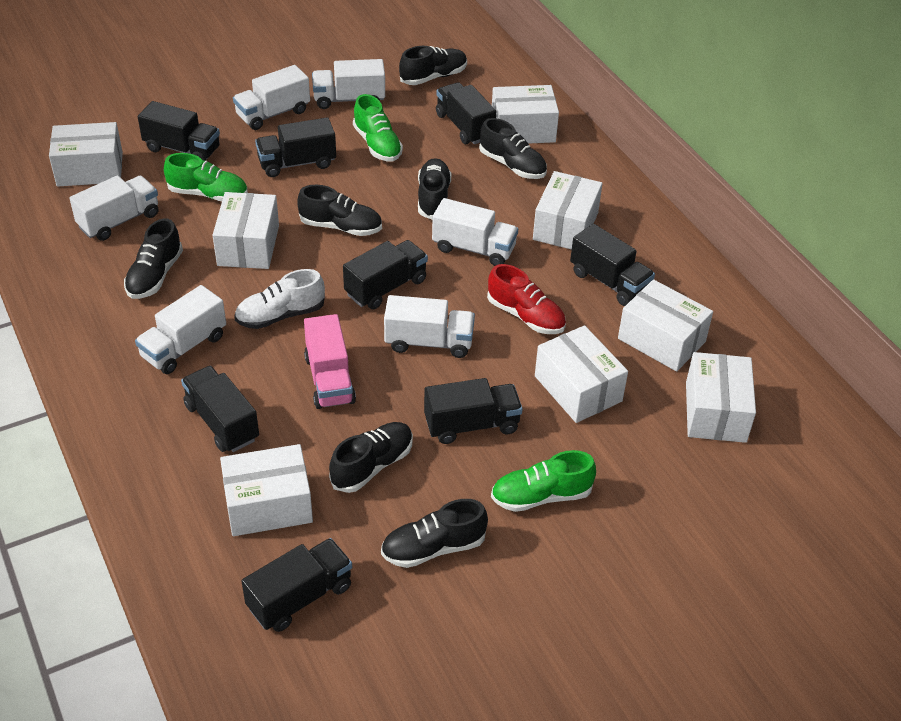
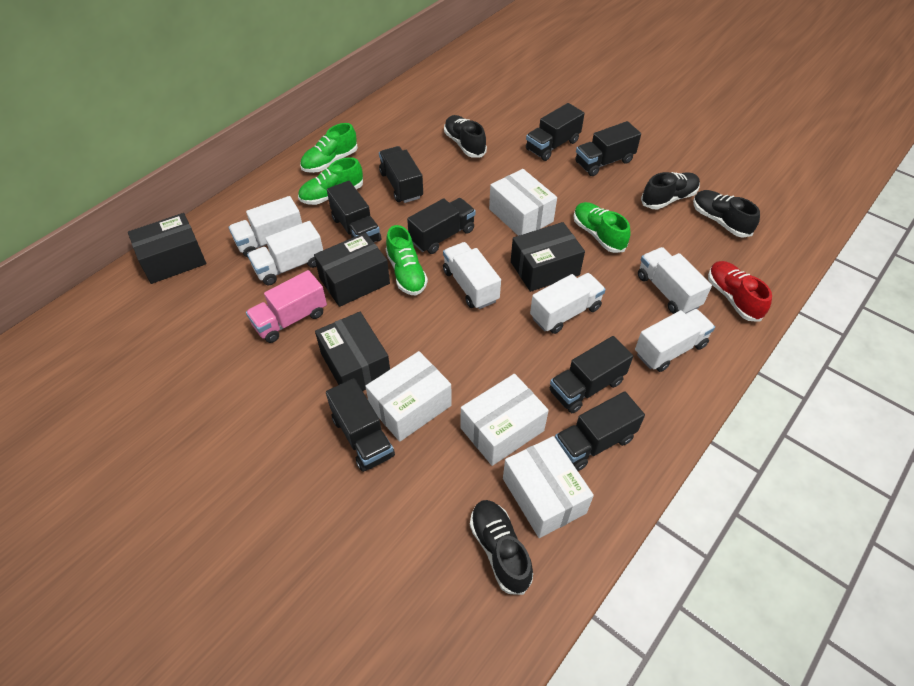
black box: 0 -> 4
black shoe: 7 -> 4
green shoe: 3 -> 4
white box: 8 -> 4
white shoe: 1 -> 0

